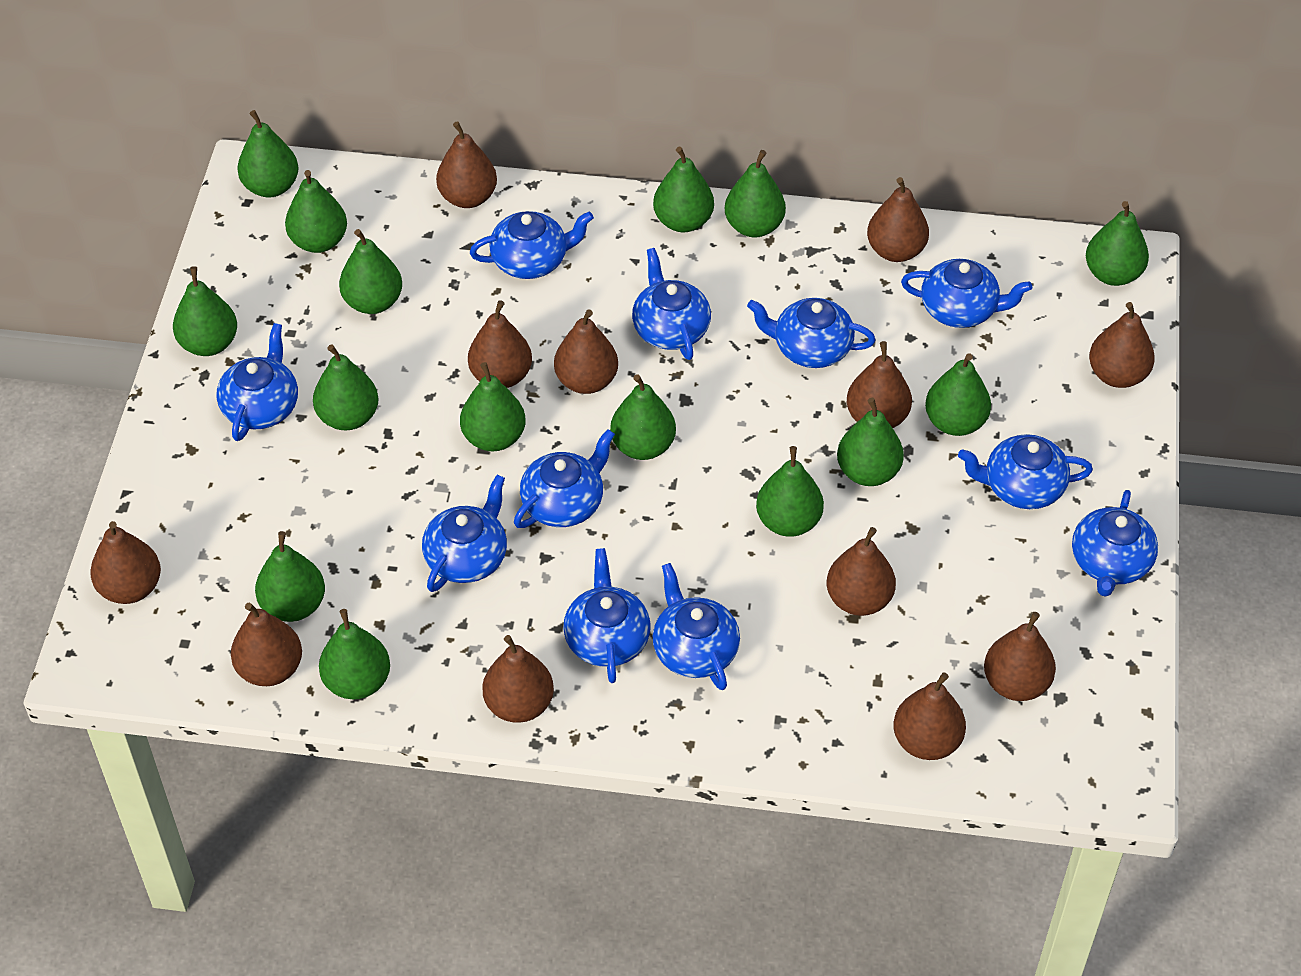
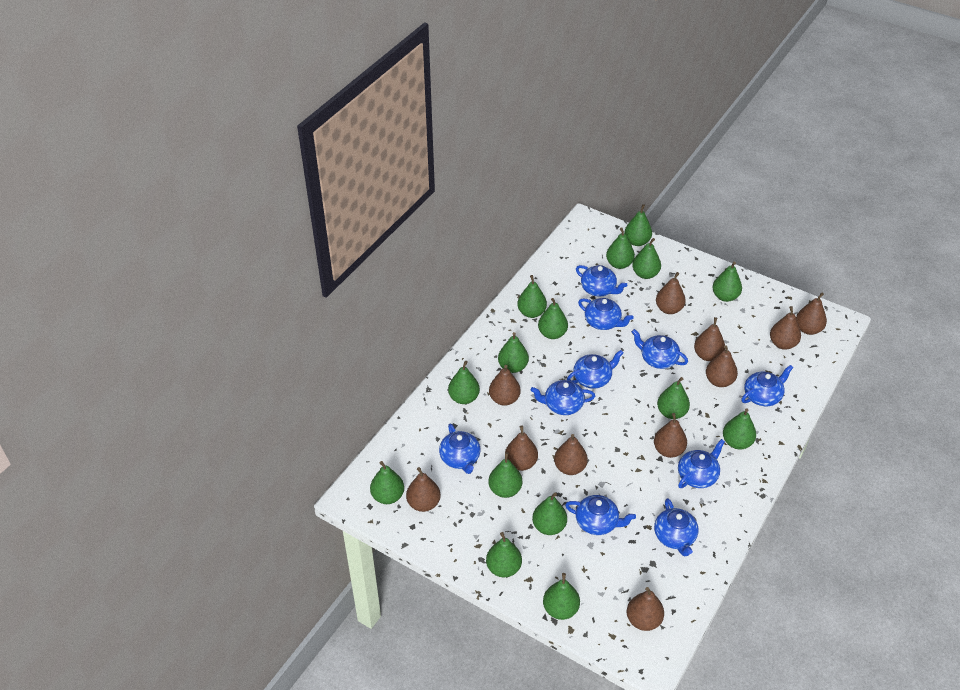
blue teapot: 11 -> 10
brown pear: 12 -> 11

